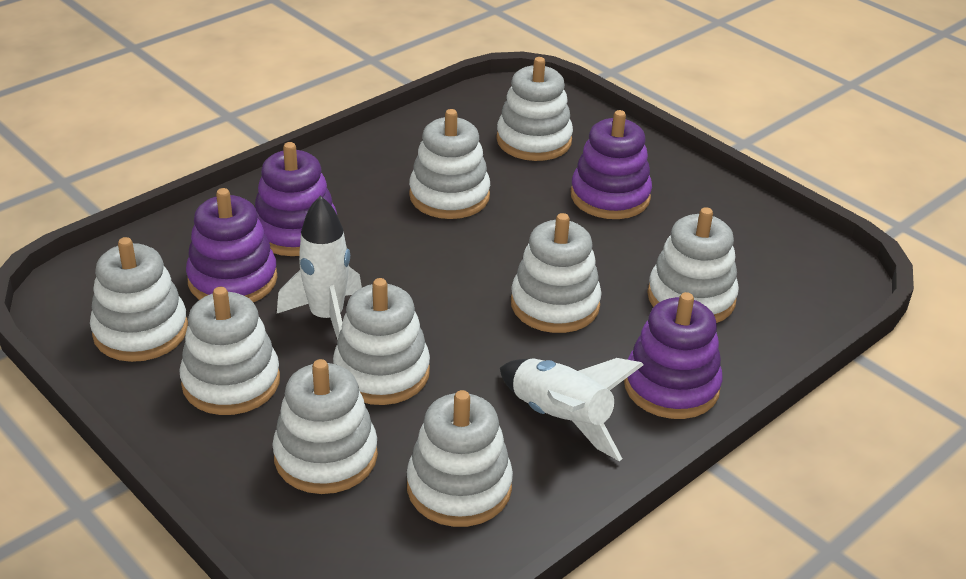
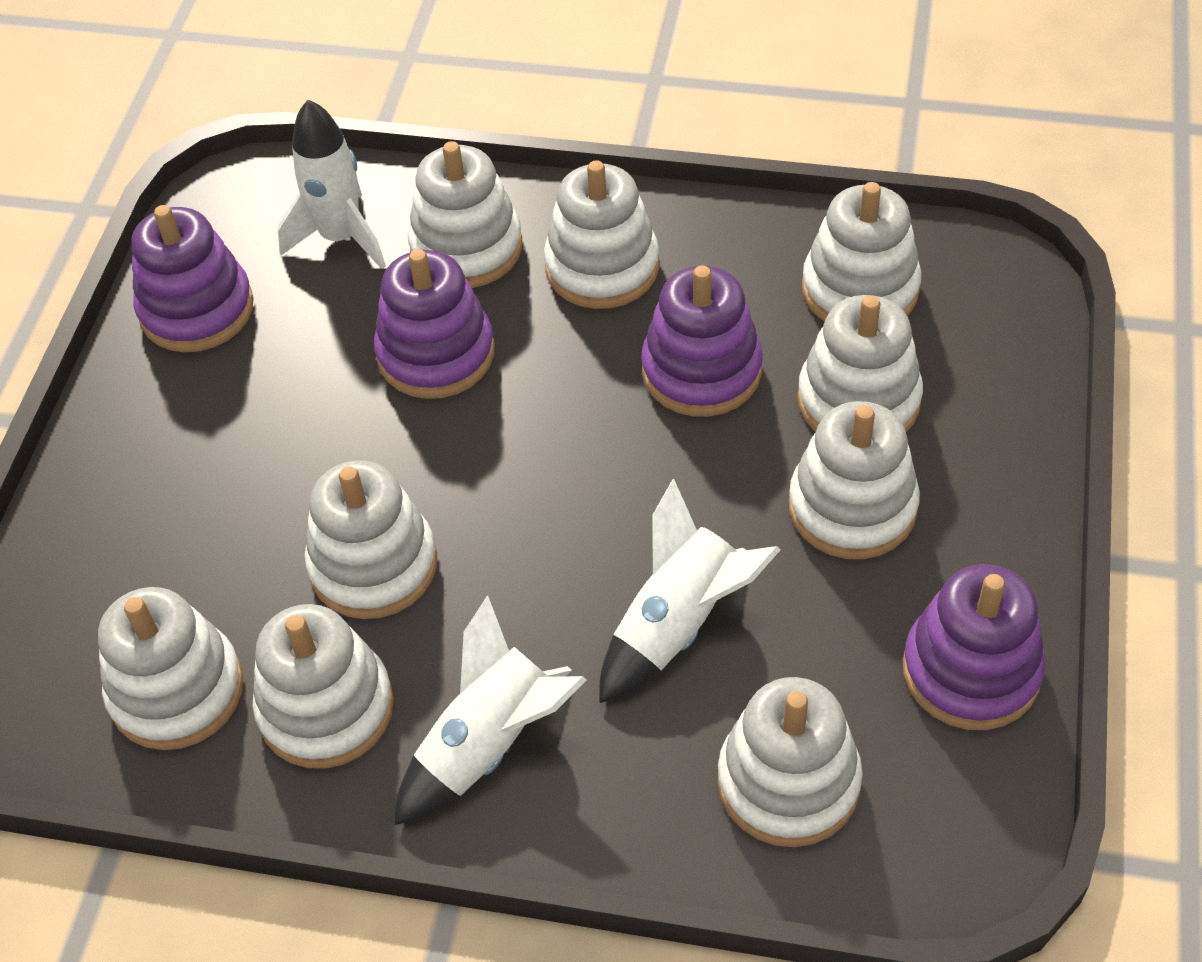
white rocket: 2 -> 3

